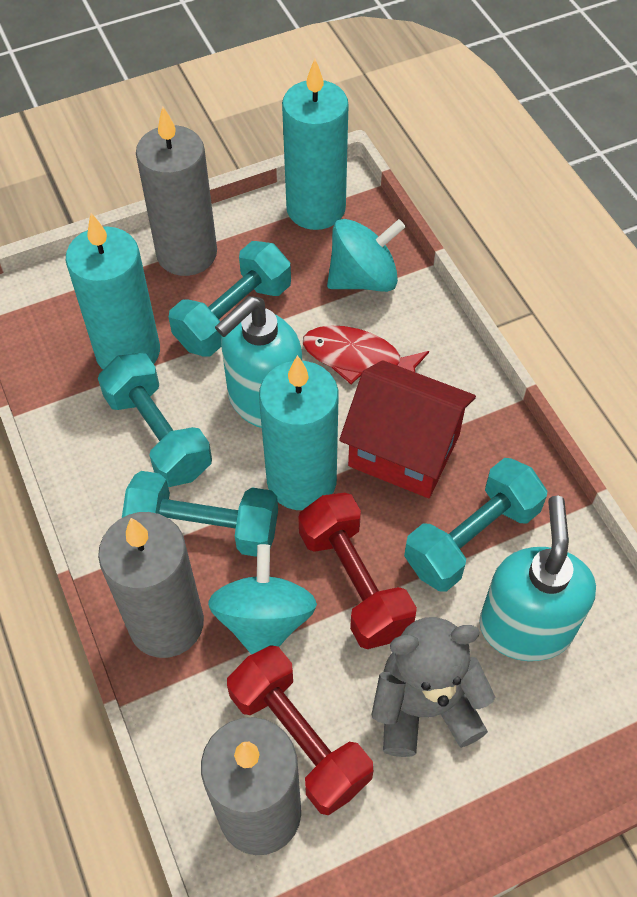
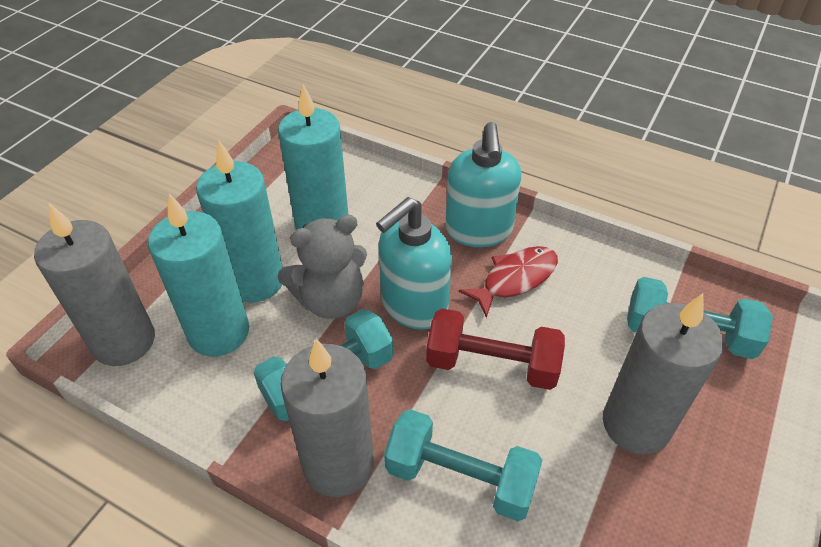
red dumbbell: 2 -> 1
red house: 1 -> 0
turquoise dumbbell: 4 -> 3
turquoise spinning top: 2 -> 0

